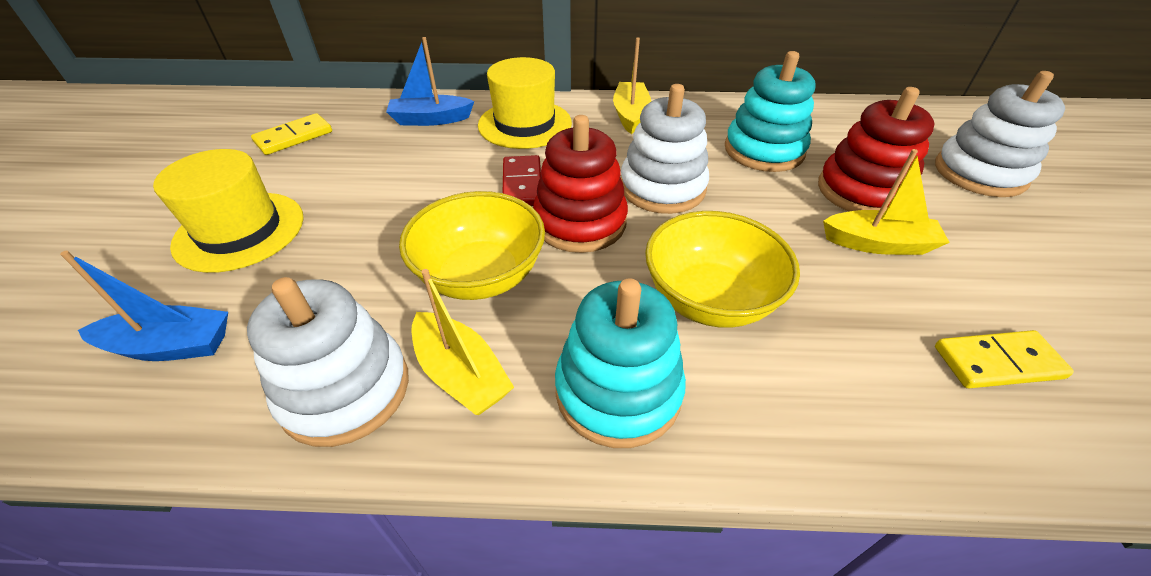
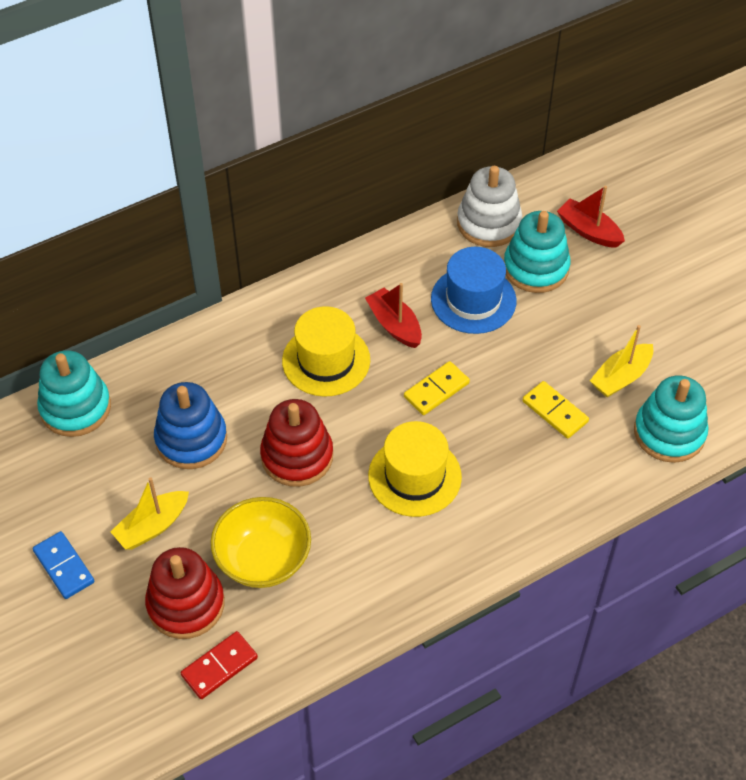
blue boat: 2 -> 0
blue domino: 0 -> 1
blue hat: 0 -> 1
blue stacking toy: 0 -> 1
red boat: 0 -> 2
turquoise stacking toy: 2 -> 3
white stacking toy: 3 -> 1
yellow boat: 3 -> 2
yellow bowl: 2 -> 1

